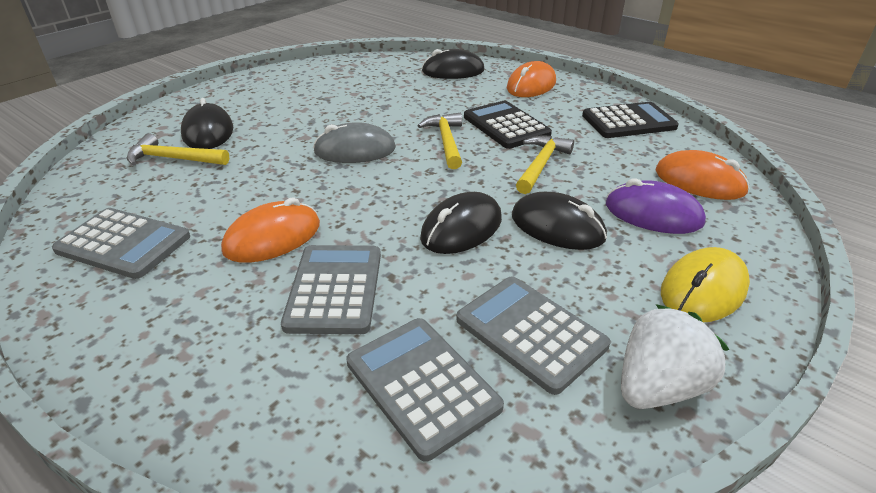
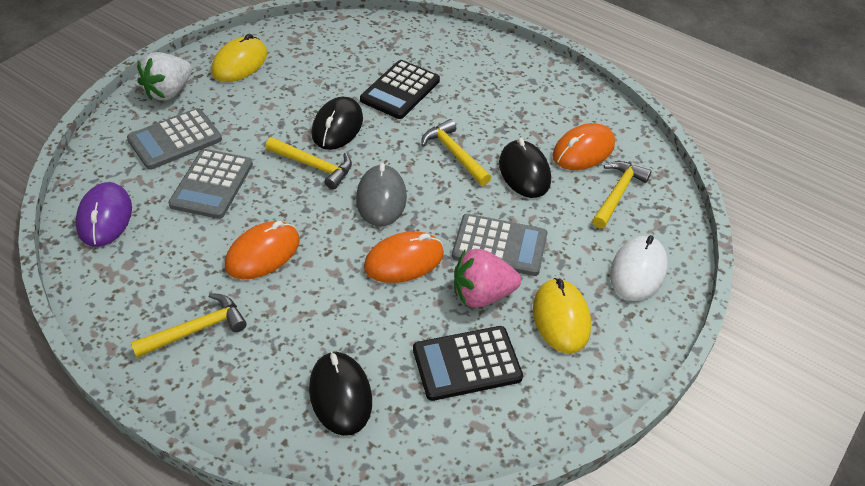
black mouse: 4 -> 3
grey calculator: 4 -> 3
pink strawberry: 0 -> 1
white mouse: 0 -> 1
yellow hammer: 3 -> 4
yellow mouse: 1 -> 2

